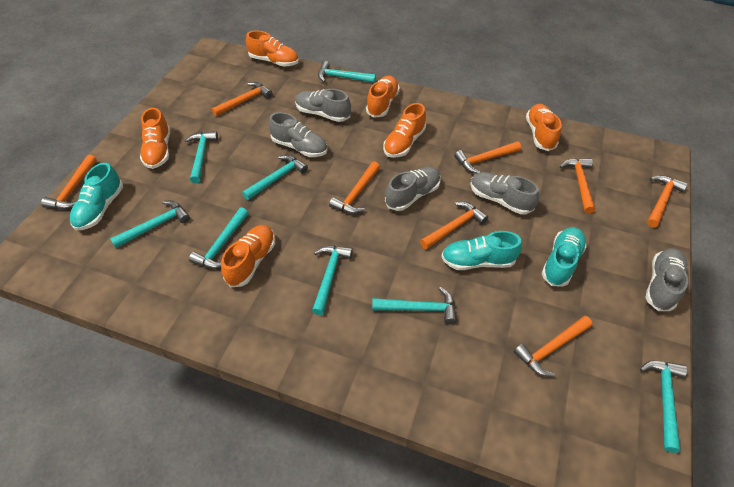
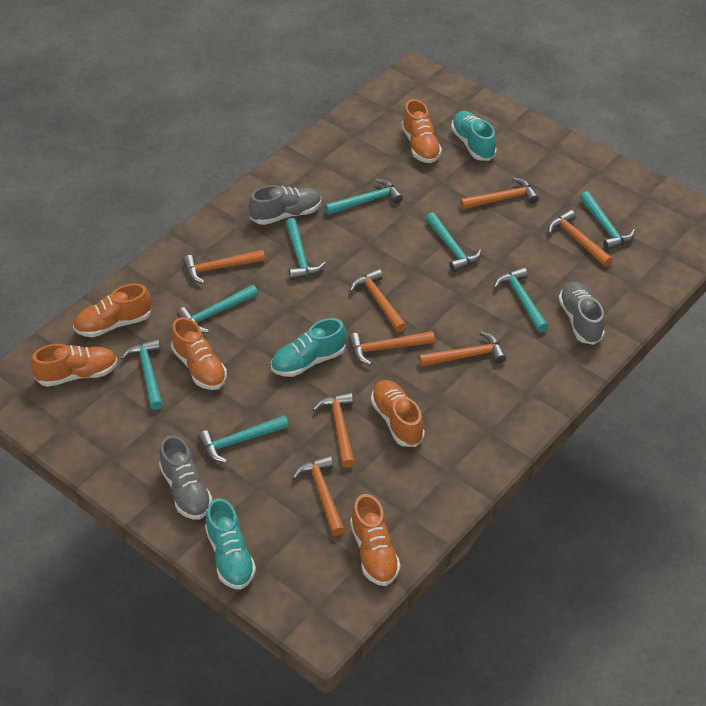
grey shoe: 5 -> 3

